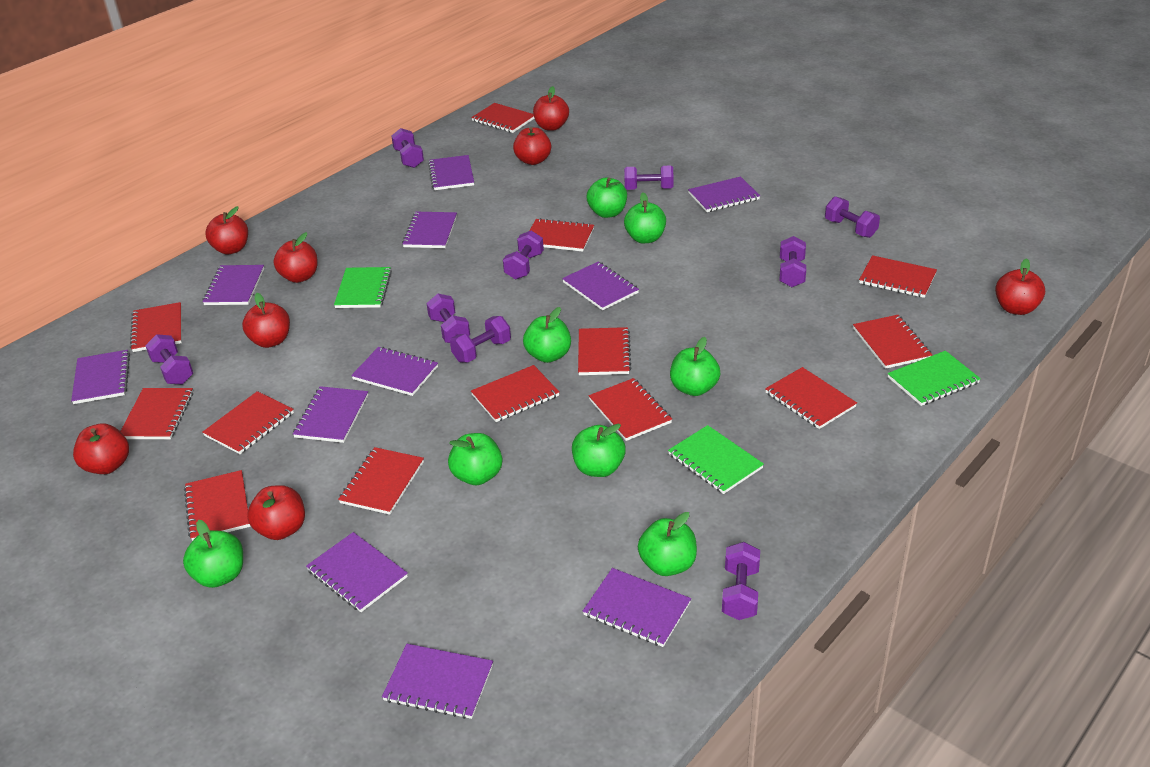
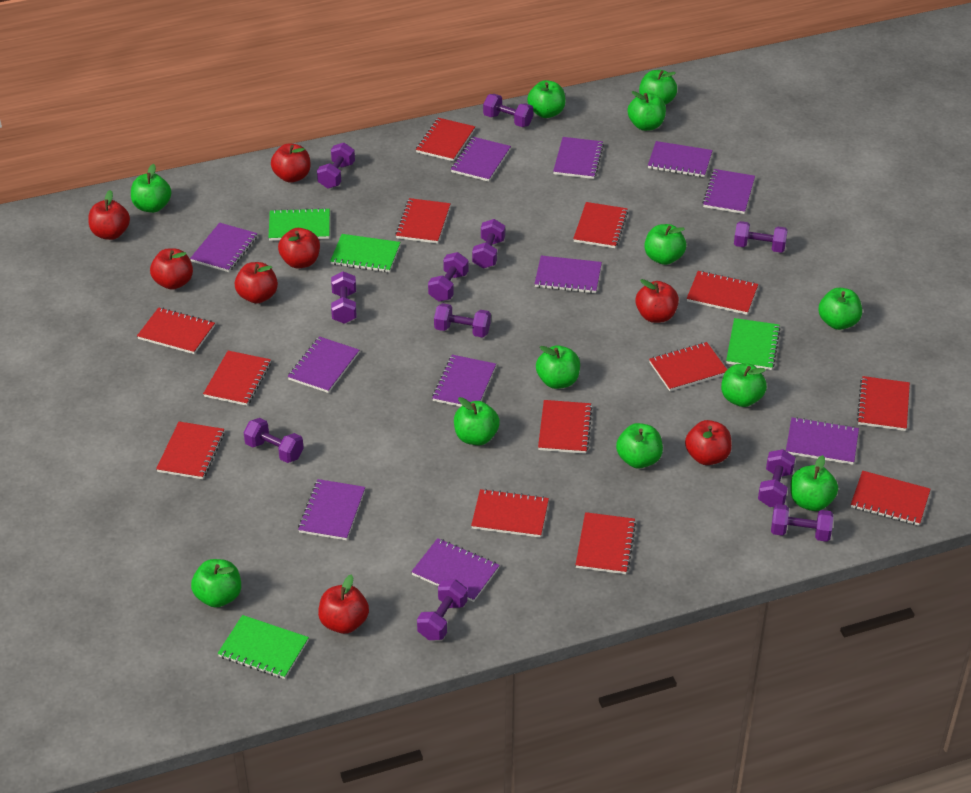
green apple: 8 -> 12
green notebook: 3 -> 4
purple dumbbell: 9 -> 11

